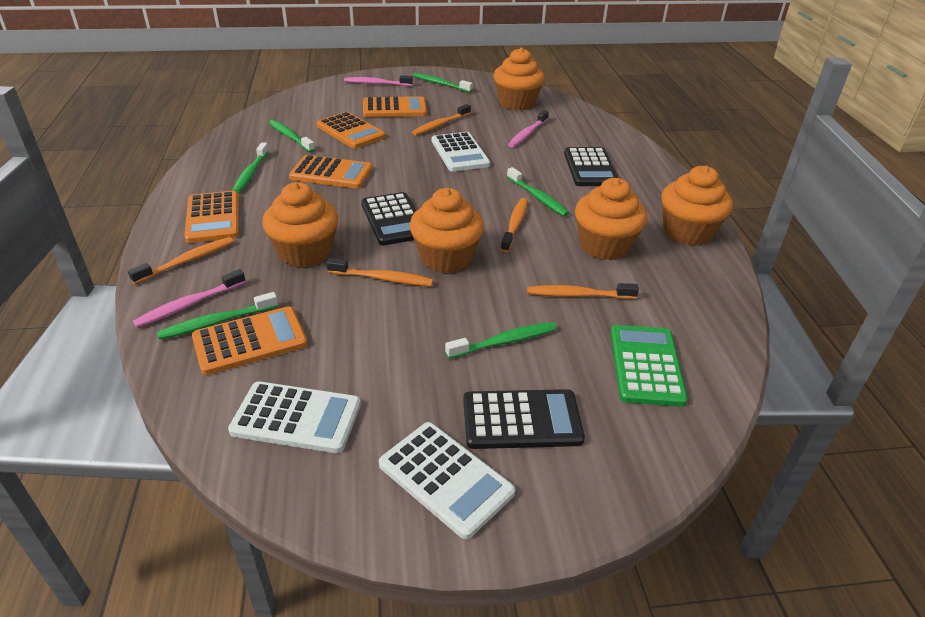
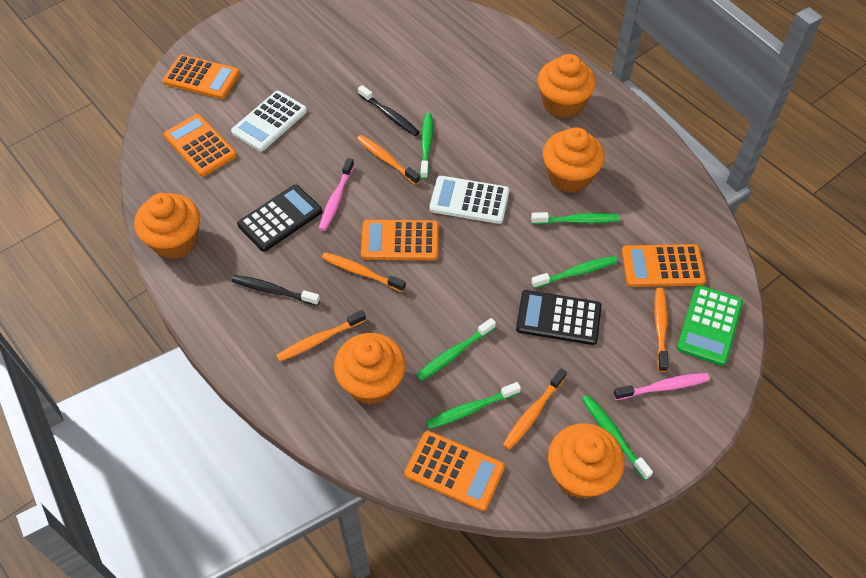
black calculator: 3 -> 2
black toothbrush: 0 -> 2
pink toothbrush: 3 -> 2
white calculator: 3 -> 2

